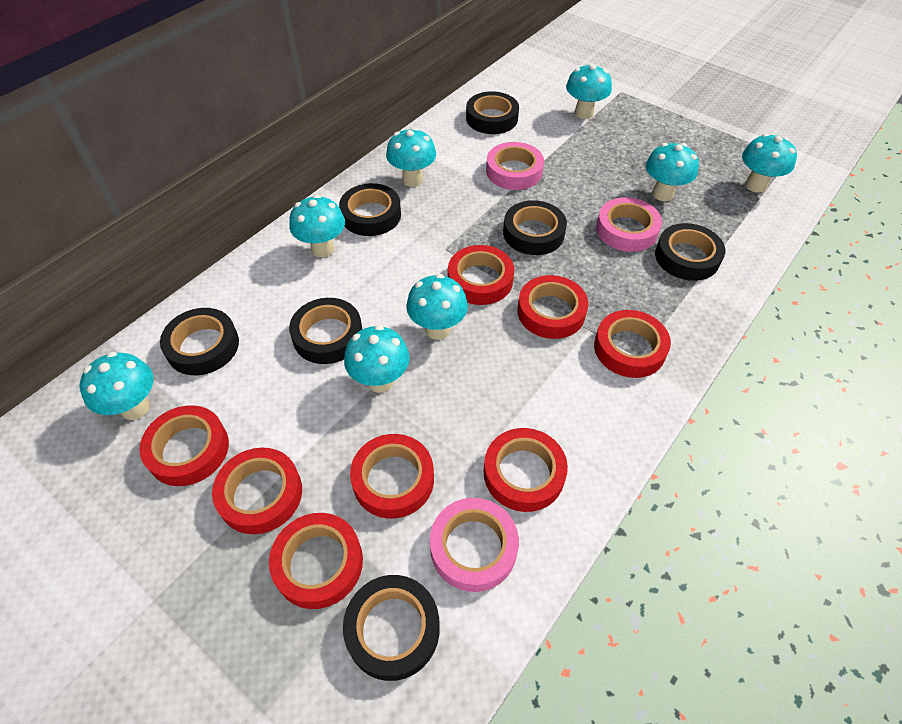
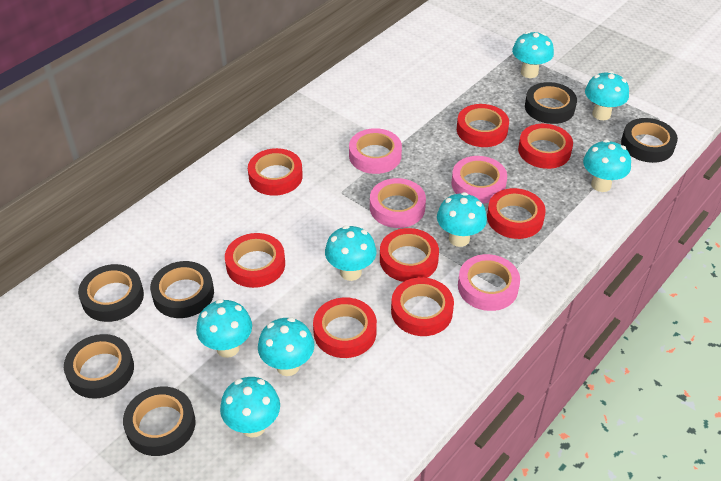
black tape: 7 -> 6
pink tape: 3 -> 4

